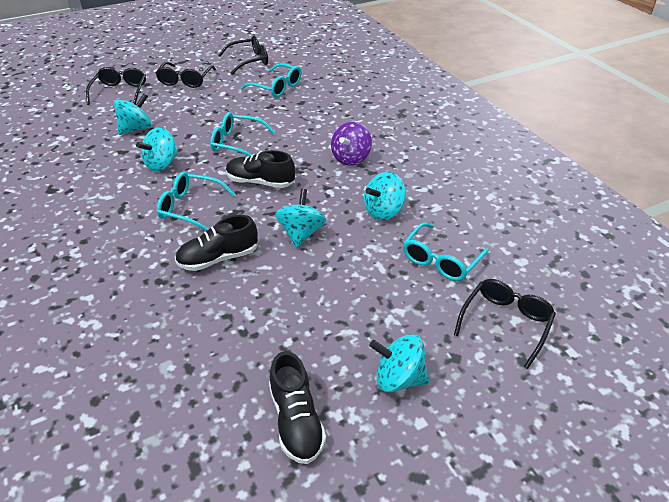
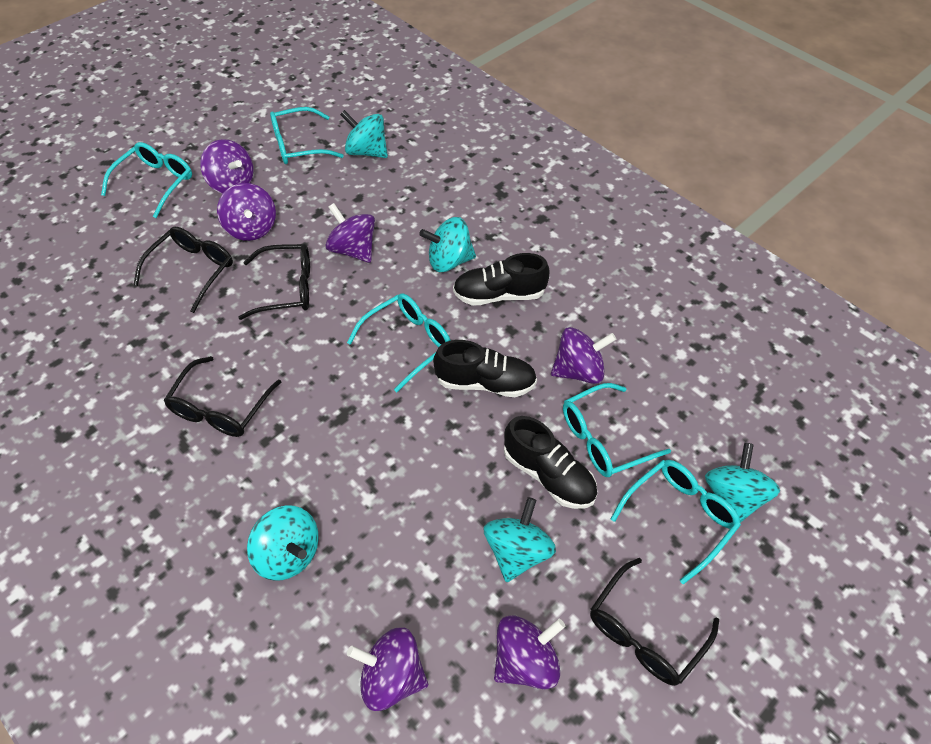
purple spinning top: 1 -> 6
turquoise glasses: 4 -> 5

